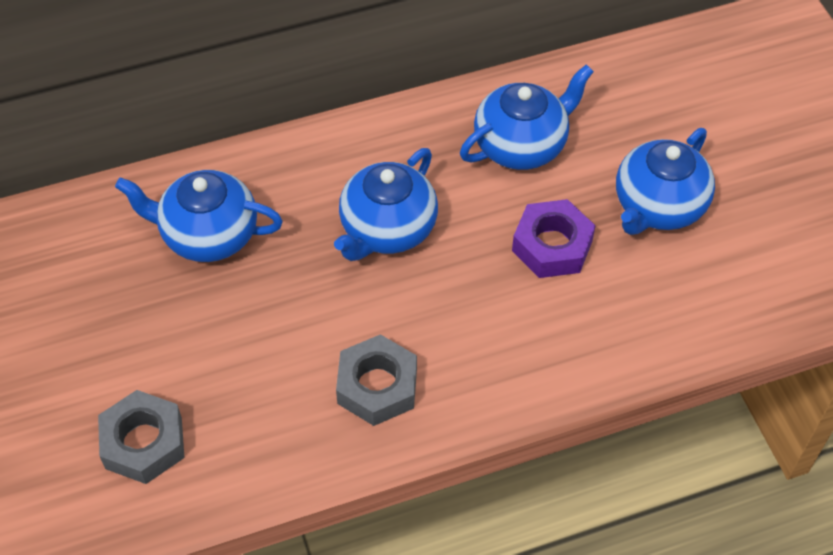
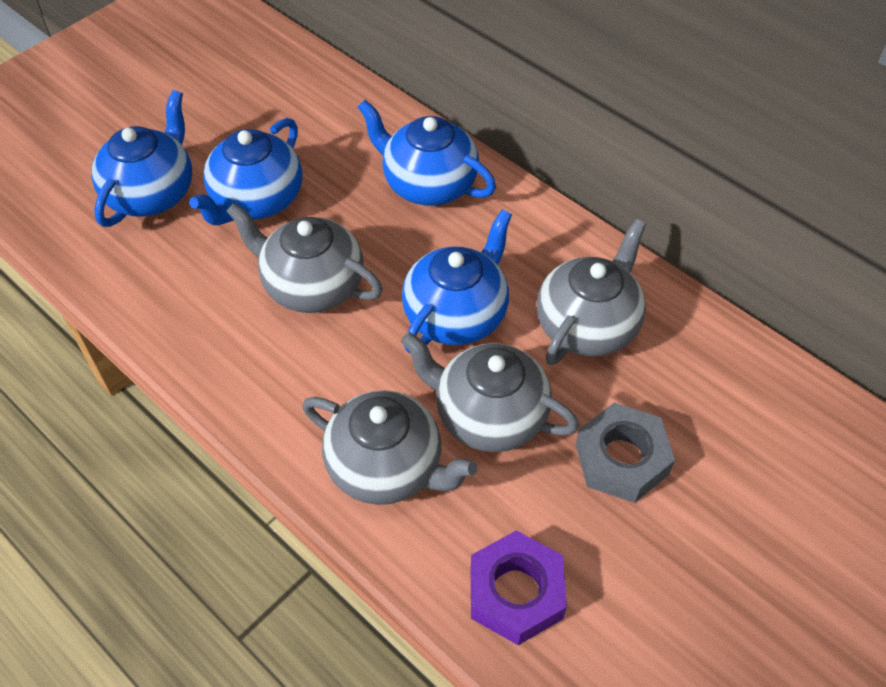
grey nut: 2 -> 1
grey teapot: 0 -> 4

